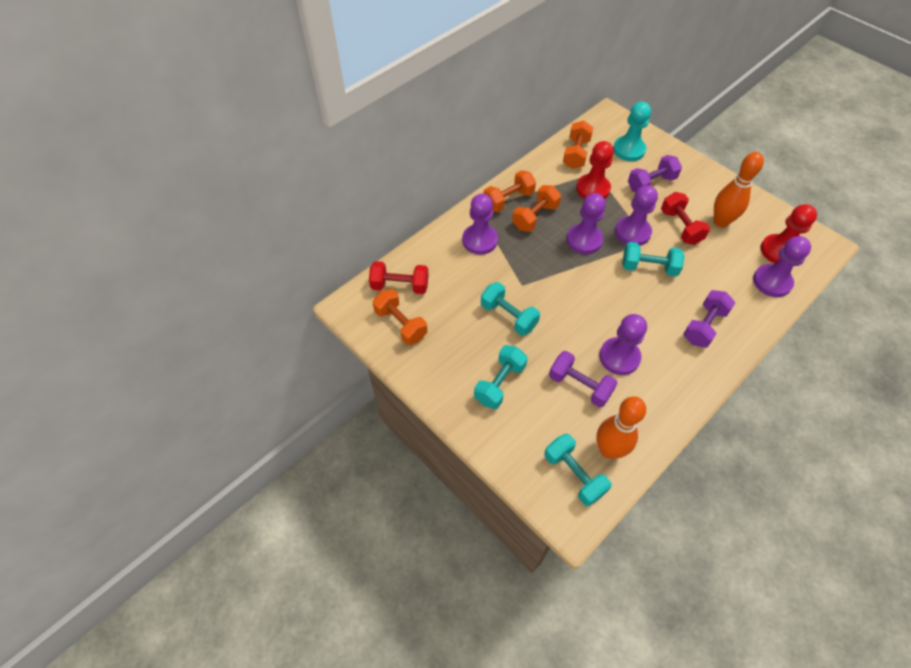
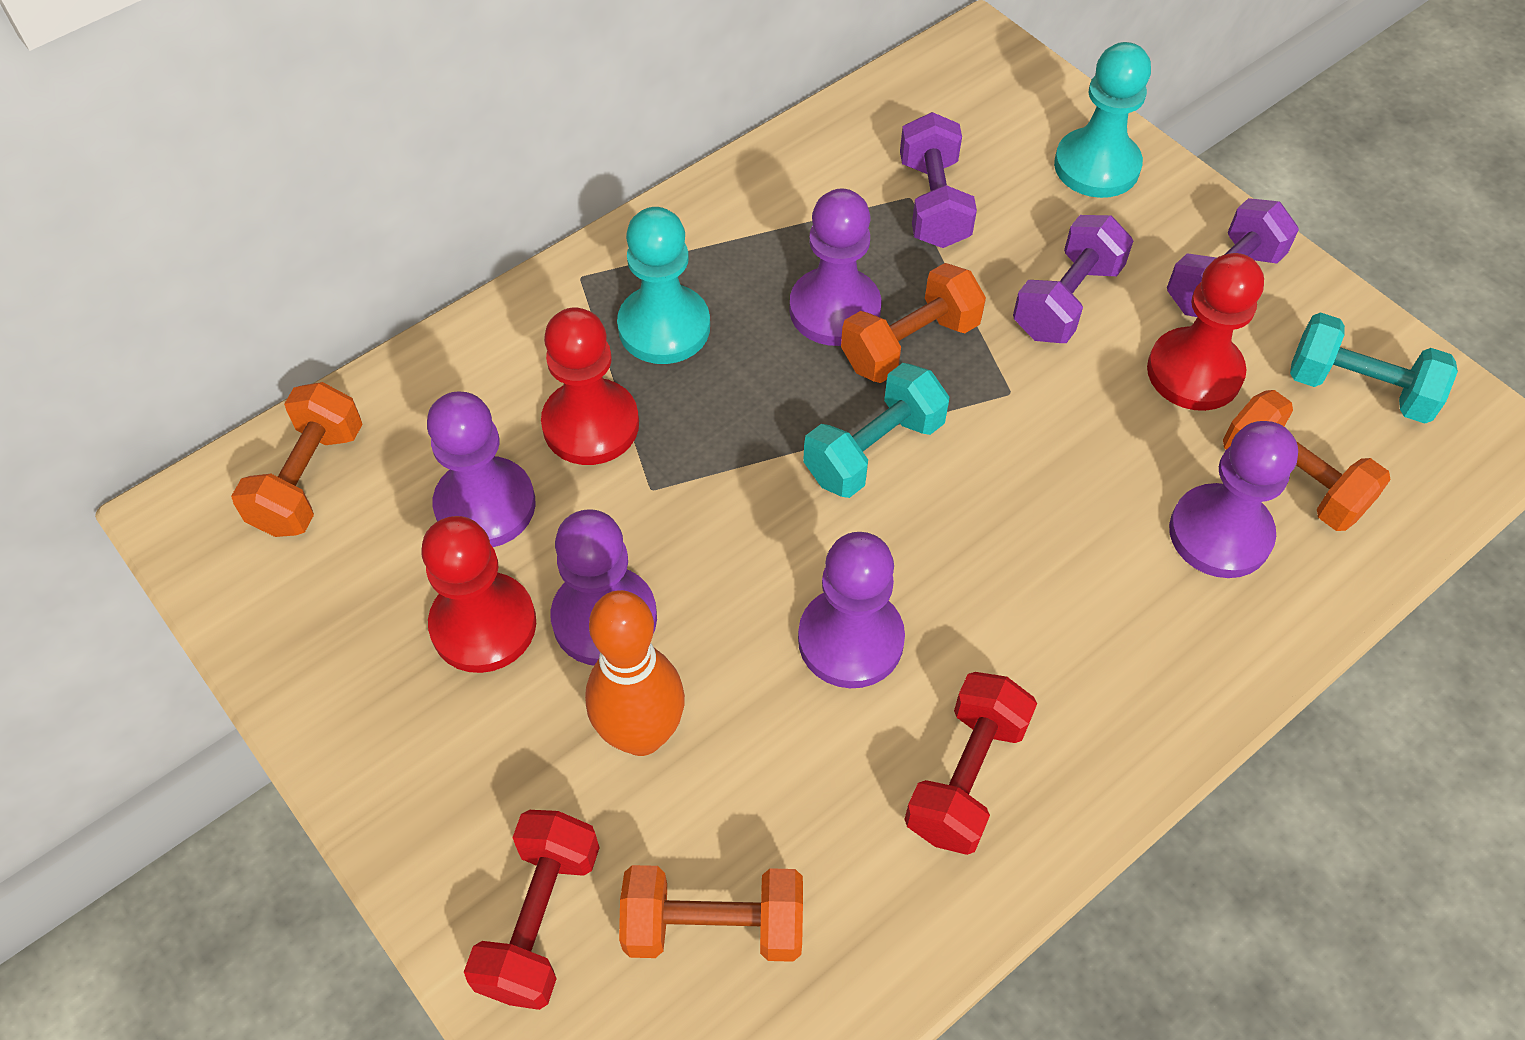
orange bowling pin: 2 -> 1
red pawn: 2 -> 3
turquoise dumbbell: 4 -> 2
turquoise pawn: 1 -> 2

